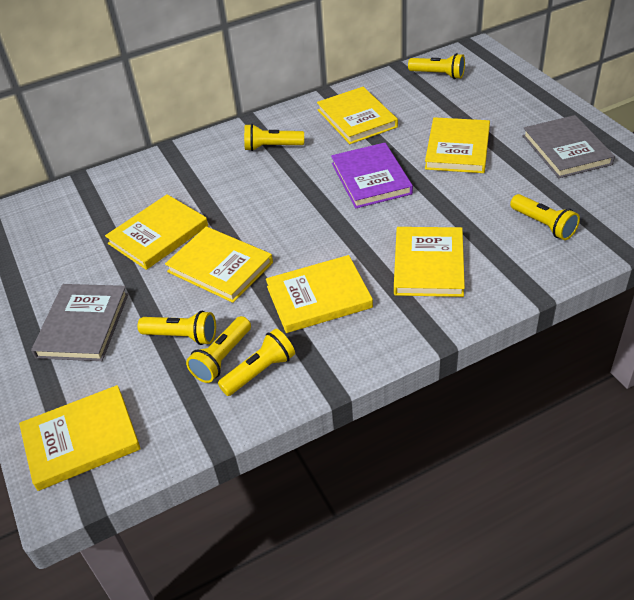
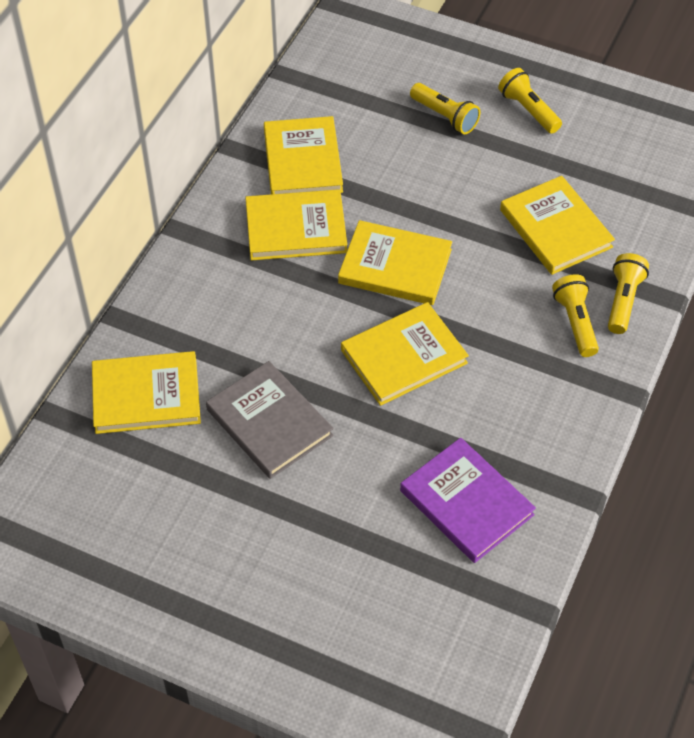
grey book: 2 -> 1
yellow book: 7 -> 6
yellow flashlight: 6 -> 4

